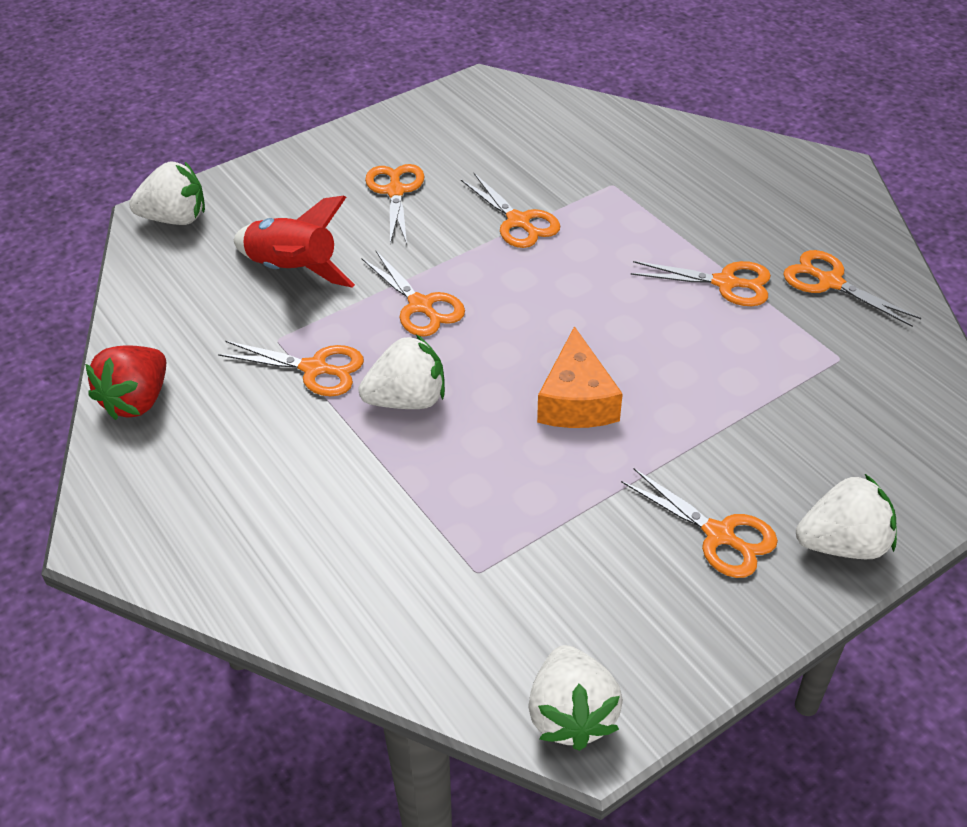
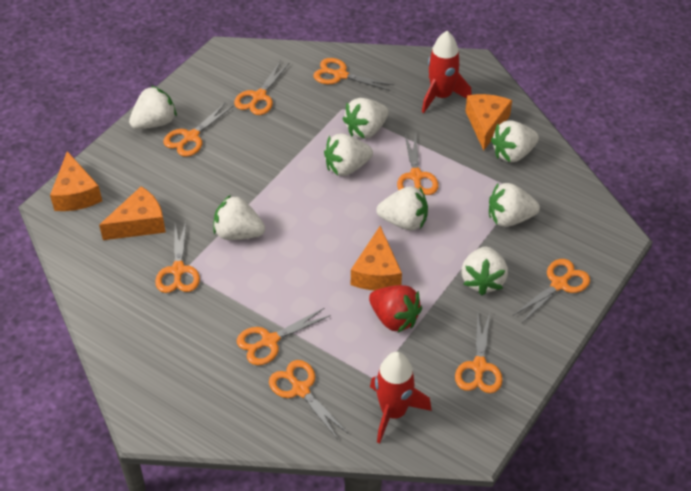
orange cheese: 1 -> 4
orange scissors: 7 -> 9
red rocket: 1 -> 2
white strawberry: 4 -> 8

